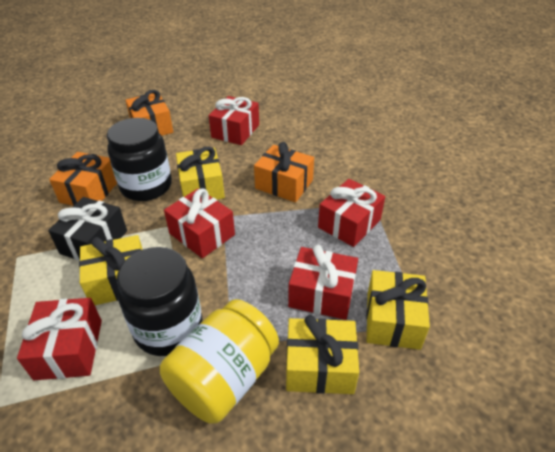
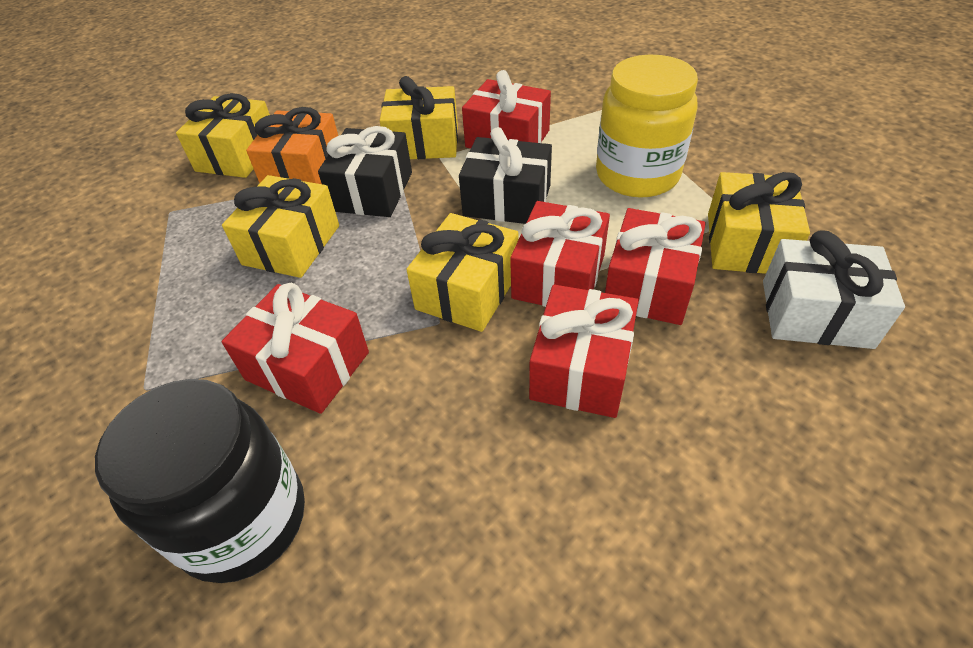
black gift: 1 -> 2
black jar: 2 -> 1
orange gift: 3 -> 1
white gift: 0 -> 1
yellow gift: 4 -> 5

